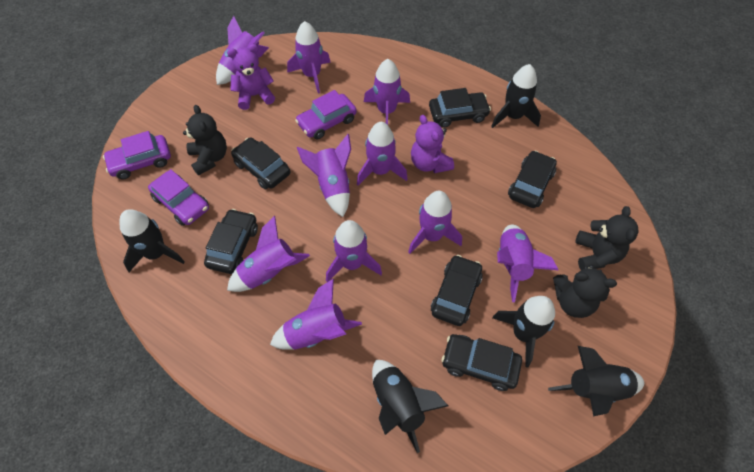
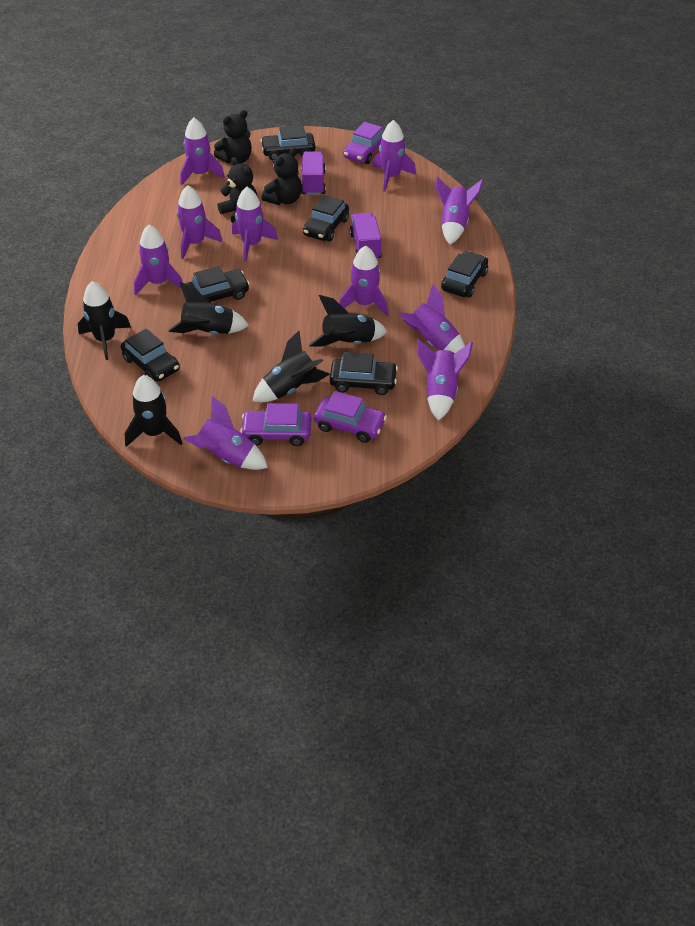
purple teddy bear: 2 -> 0
purple truck: 0 -> 2

